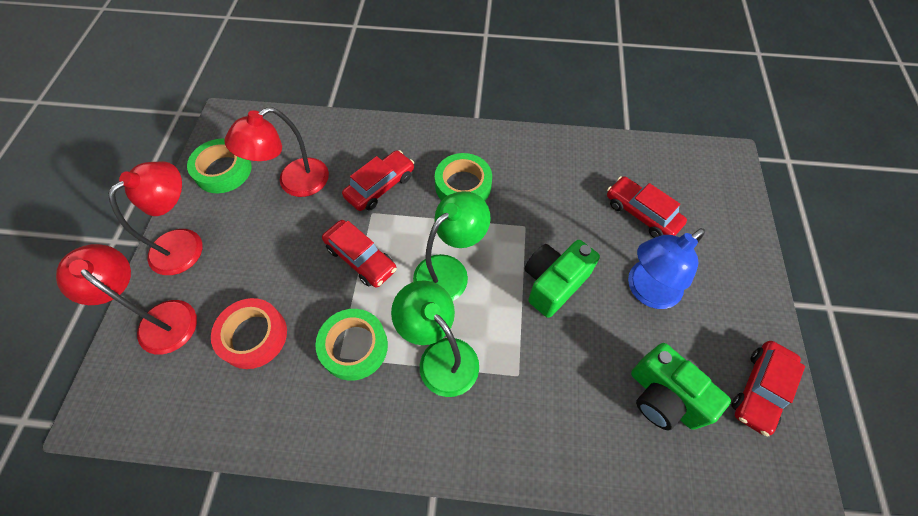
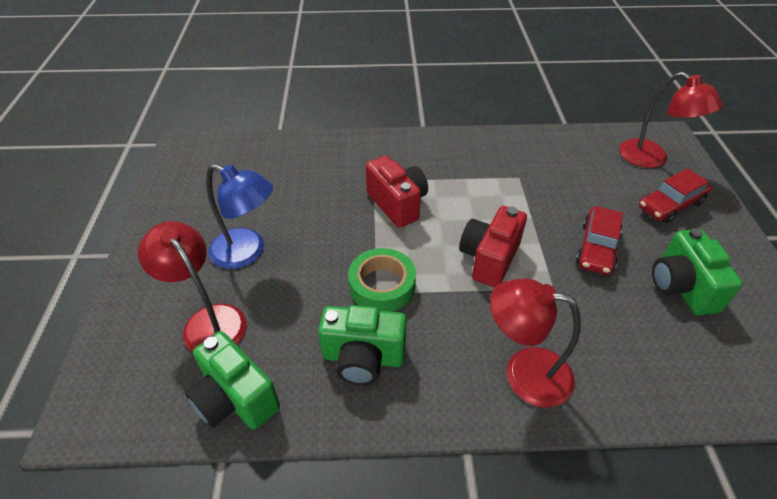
green camera: 2 -> 3
green lamp: 2 -> 0
green tape: 3 -> 1
red camera: 0 -> 2
red car: 4 -> 2
red tape: 1 -> 0

